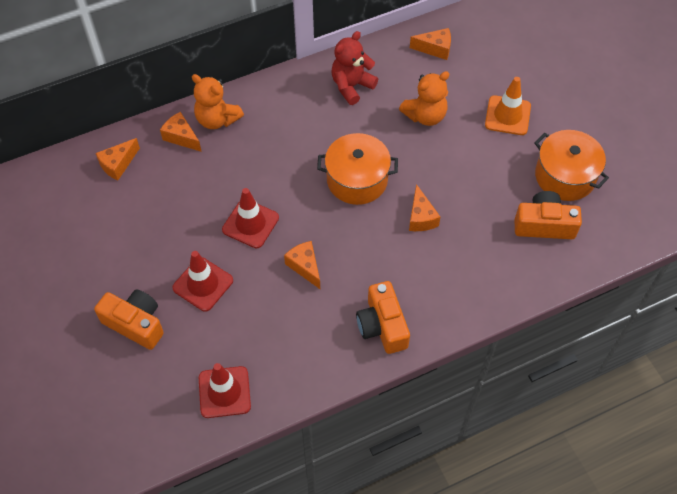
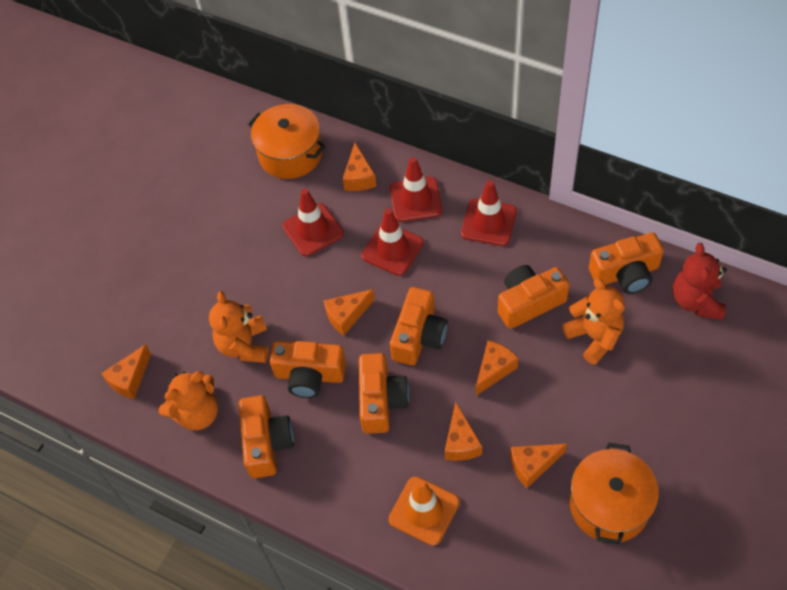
orange camera: 3 -> 6
orange cheese: 5 -> 6
orange teddy bear: 2 -> 3
red traffic cone: 3 -> 4

